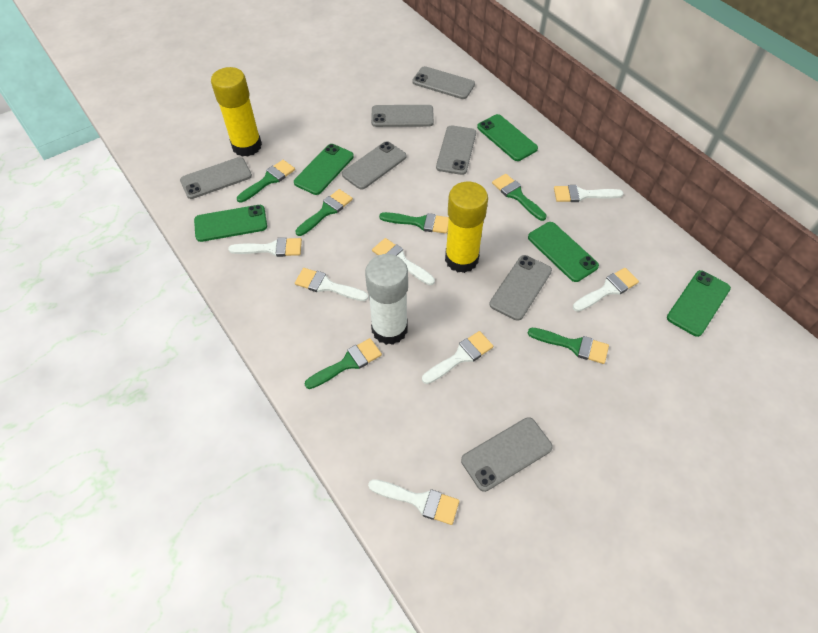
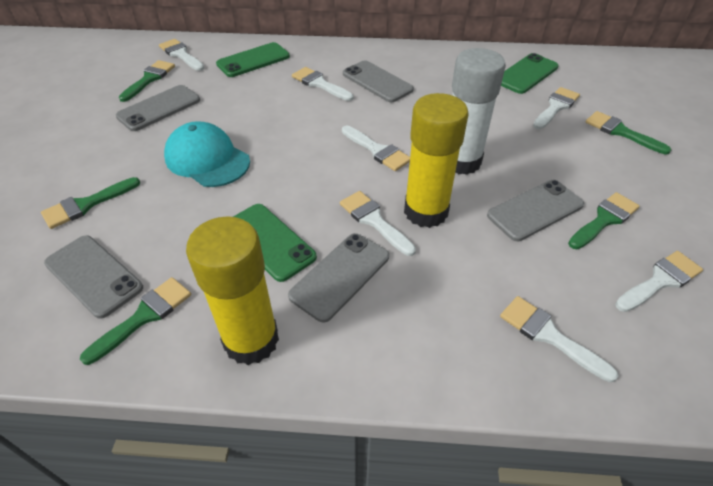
green brush: 6 -> 5
green phone: 5 -> 3
grey phone: 7 -> 5
turquoise cap: 0 -> 1

